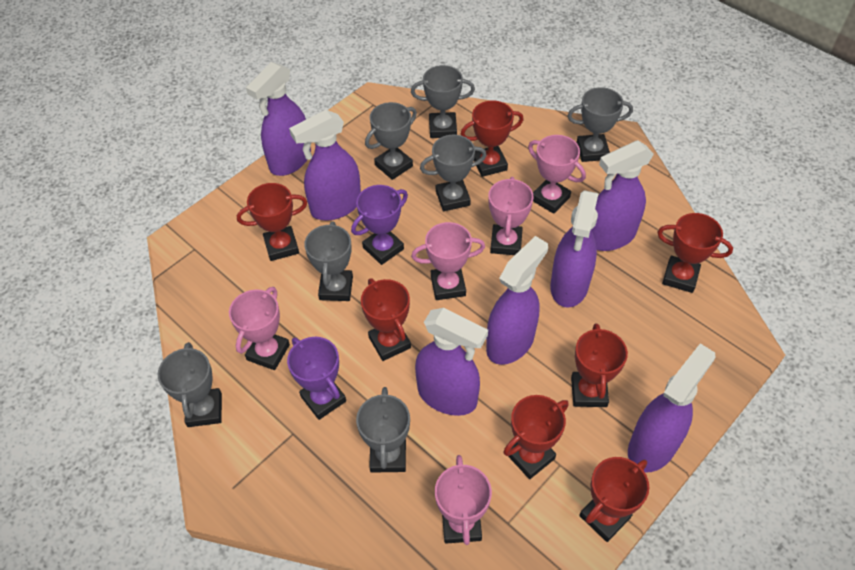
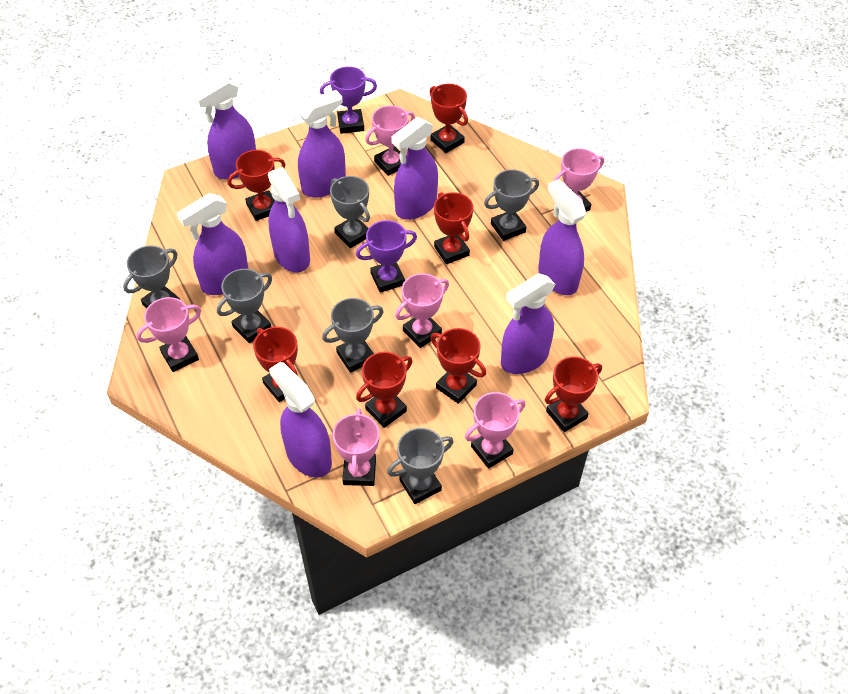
grey trophy: 7 -> 6
pink trophy: 5 -> 6
purple spray bottle: 7 -> 8

